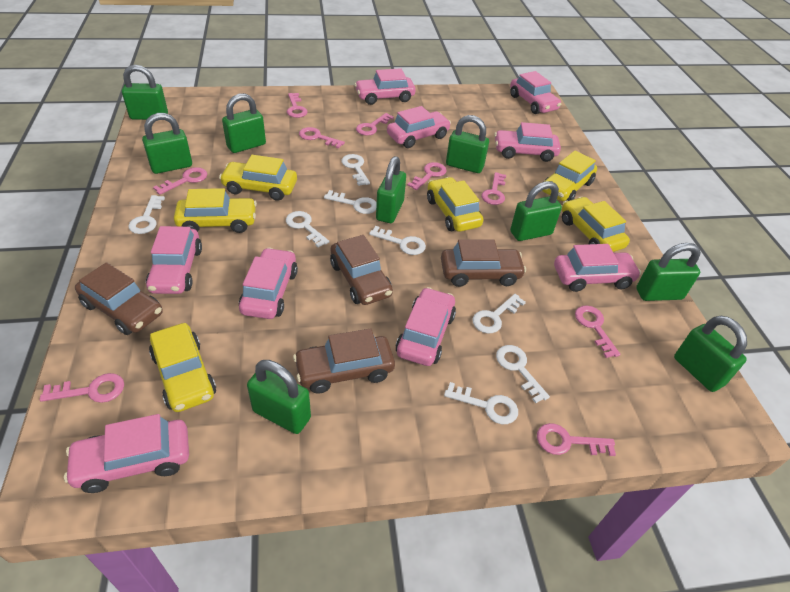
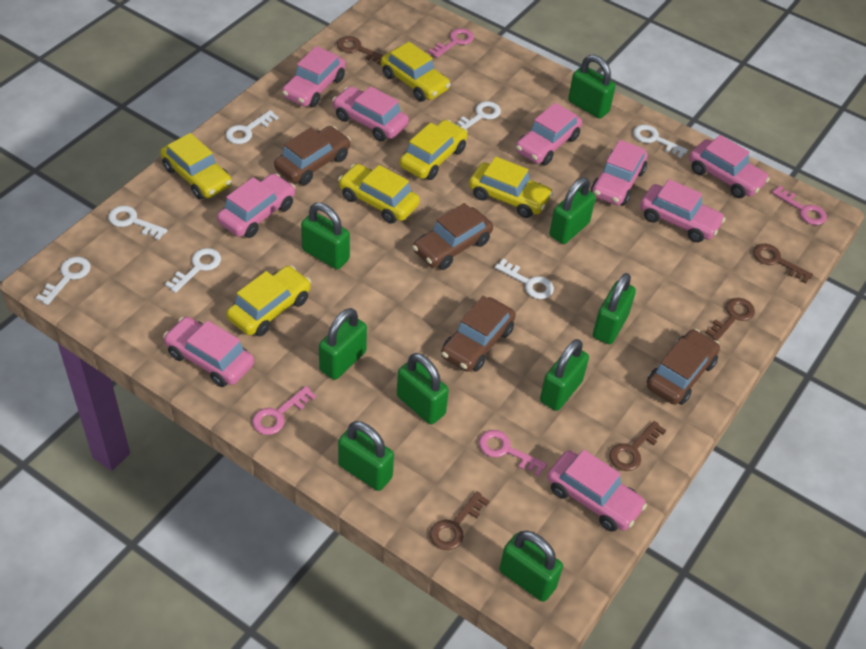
brown key: 0 -> 5
pink key: 9 -> 4
white key: 8 -> 7

